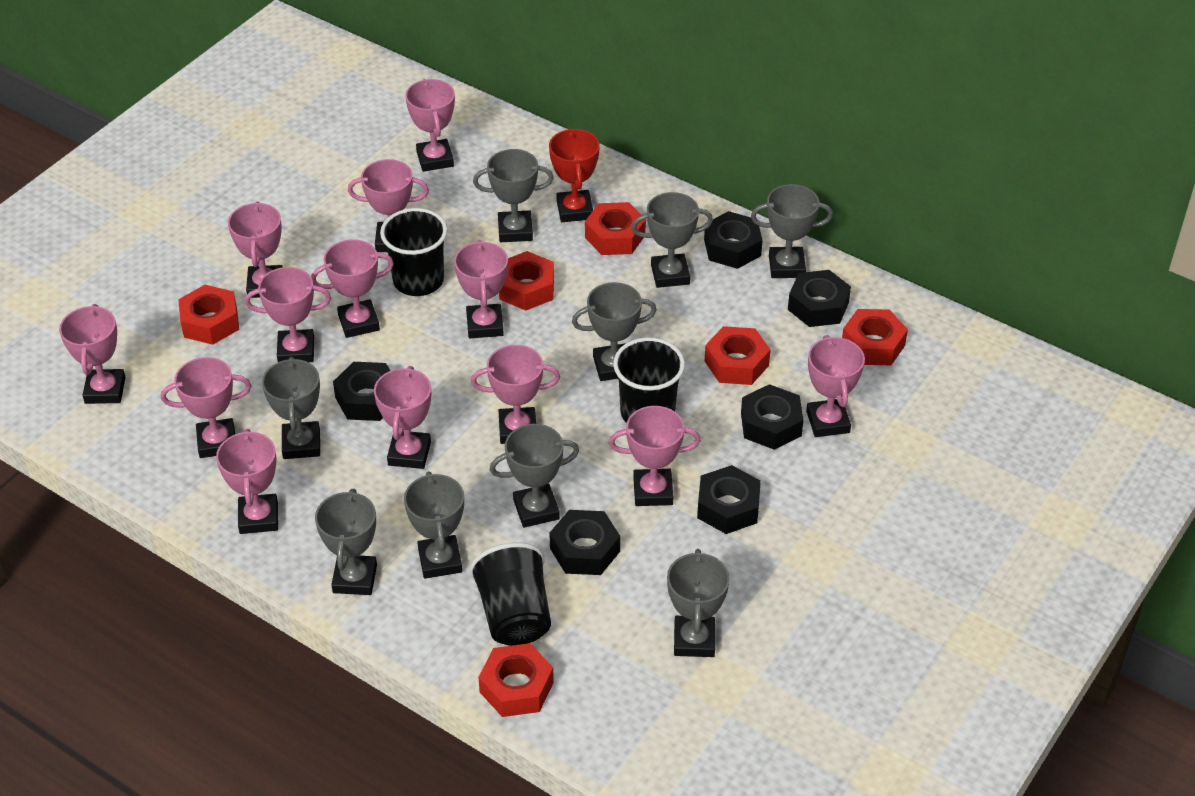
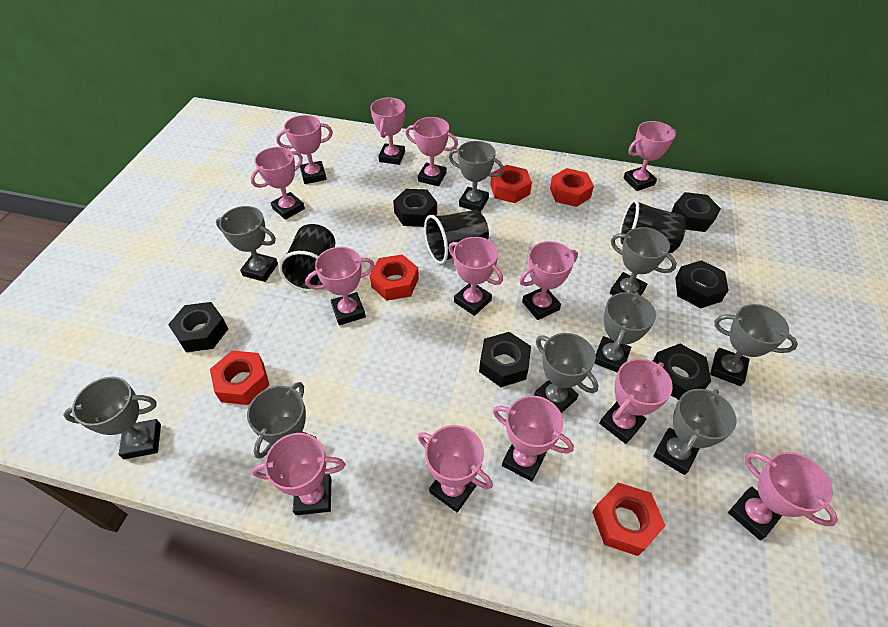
red nut: 6 -> 5
red trophy: 1 -> 0

